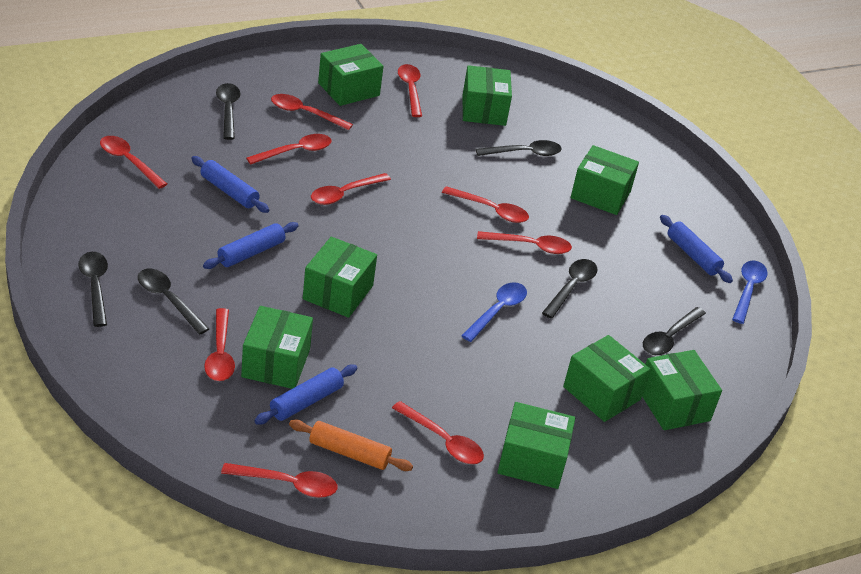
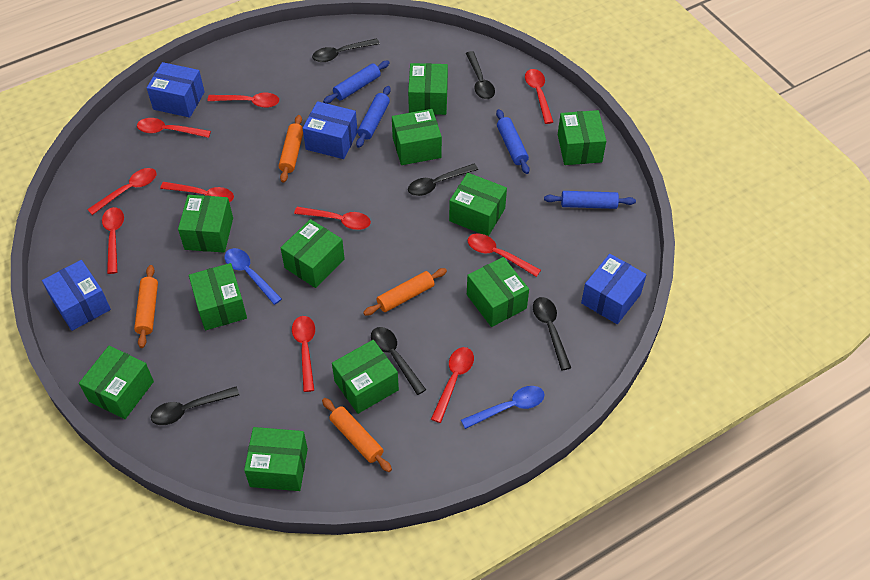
blue box: 0 -> 4
green box: 8 -> 11
orange rolling pin: 1 -> 4

